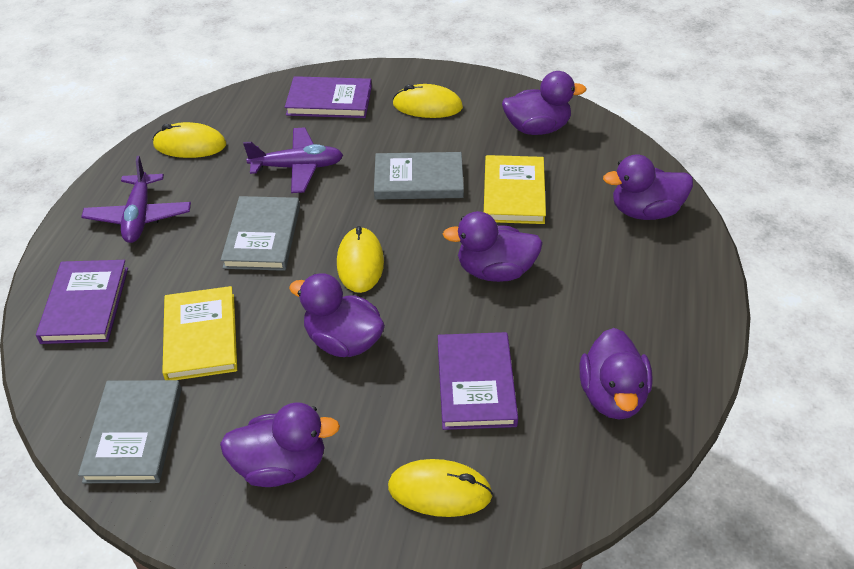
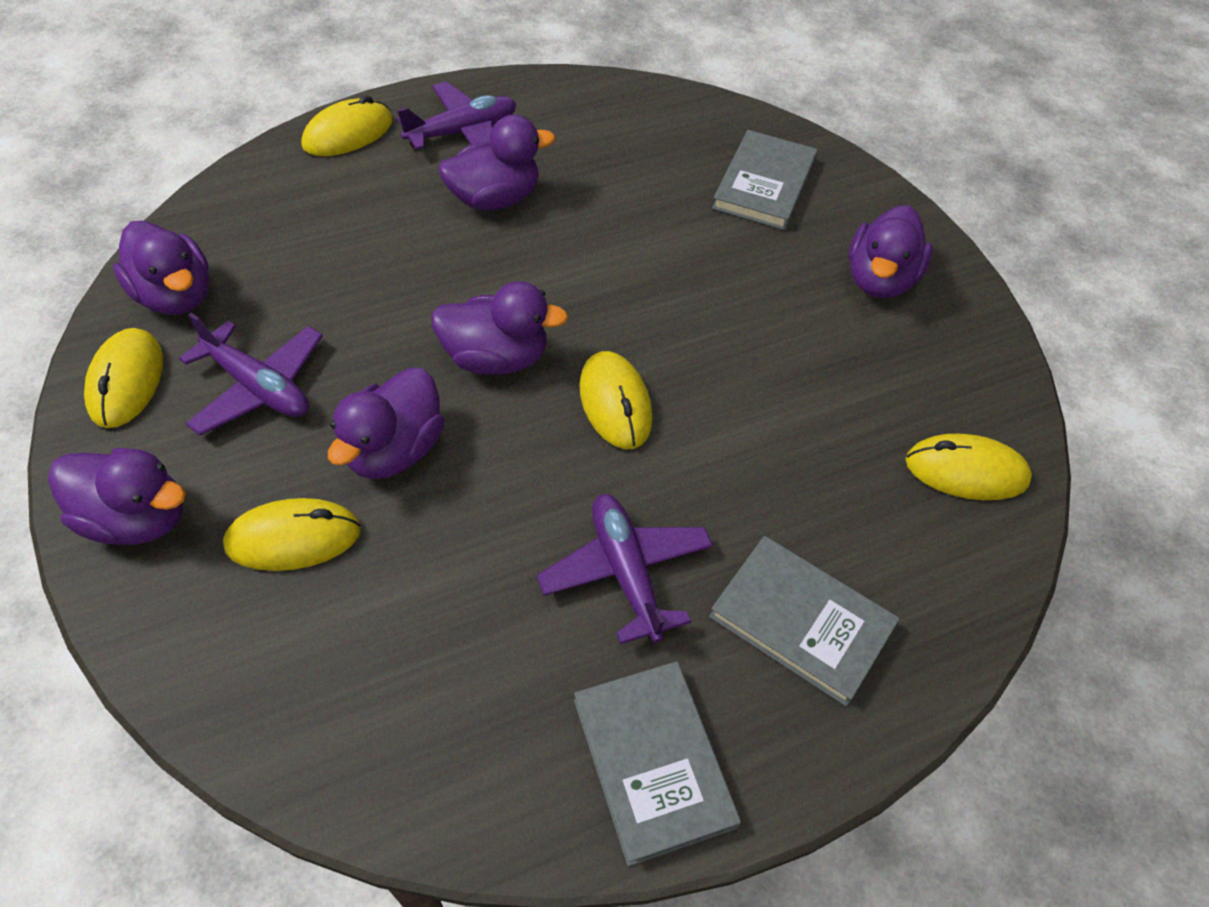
purple book: 3 -> 0
purple plane: 2 -> 3
yellow book: 2 -> 0
yellow mouse: 4 -> 5

